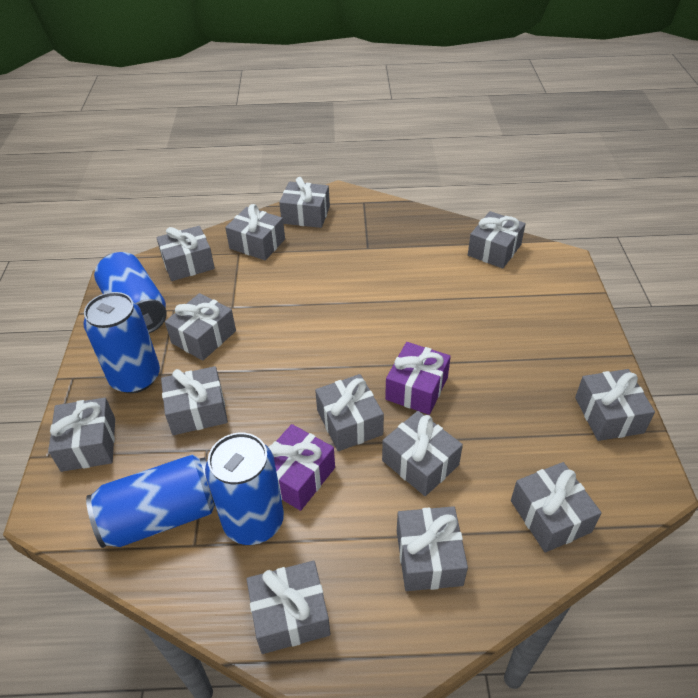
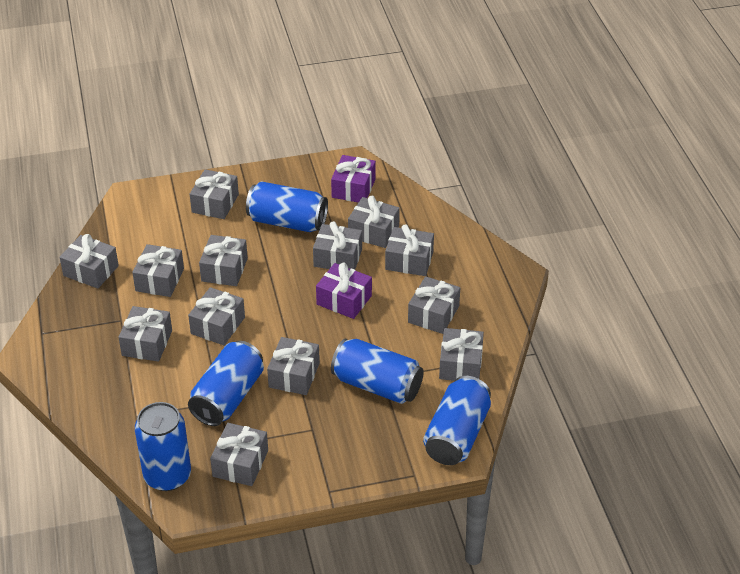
blue can: 4 -> 5

